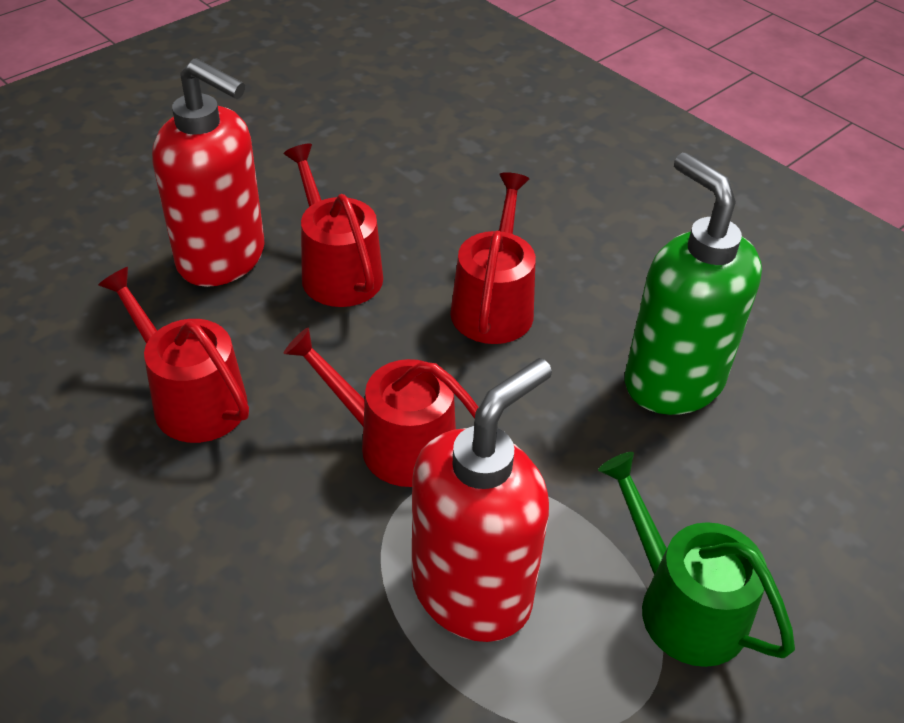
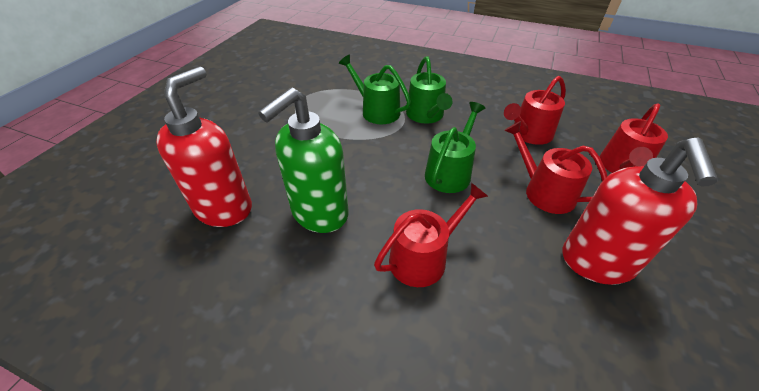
green watering can: 1 -> 3

